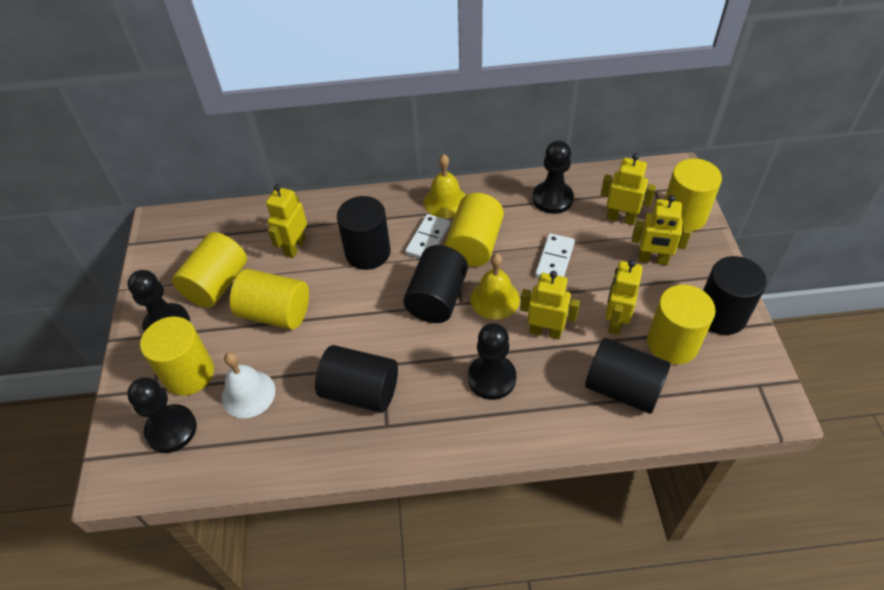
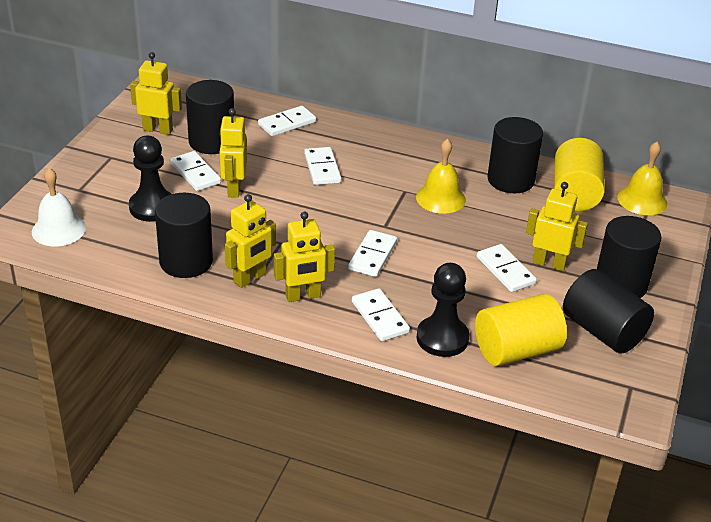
black pawn: 4 -> 2
white domino: 2 -> 6
yellow cylinder: 6 -> 2

